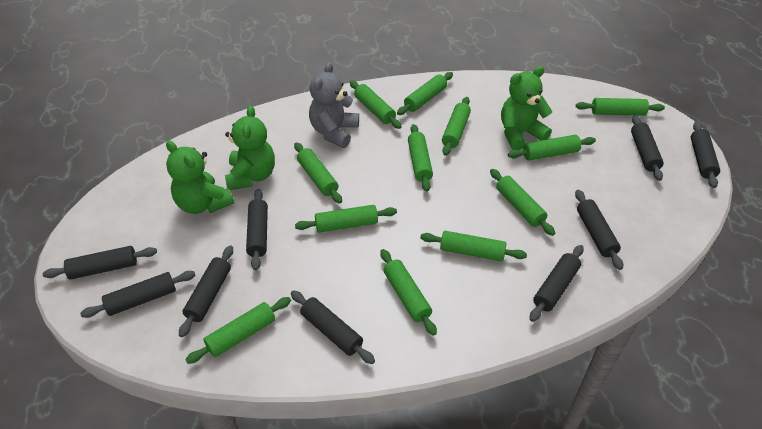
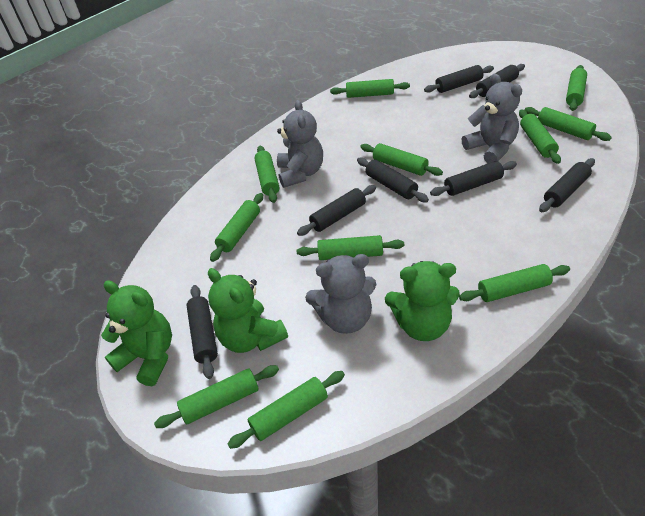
black rolling pin: 9 -> 7
green rolling pin: 12 -> 11
grey teddy bear: 1 -> 3

